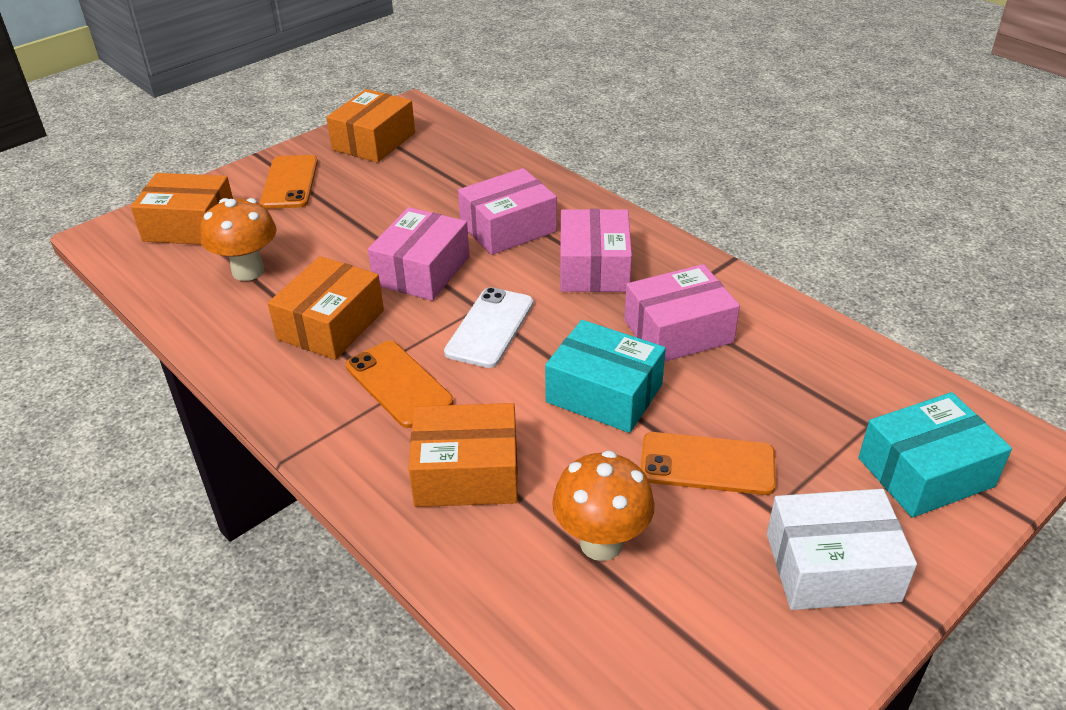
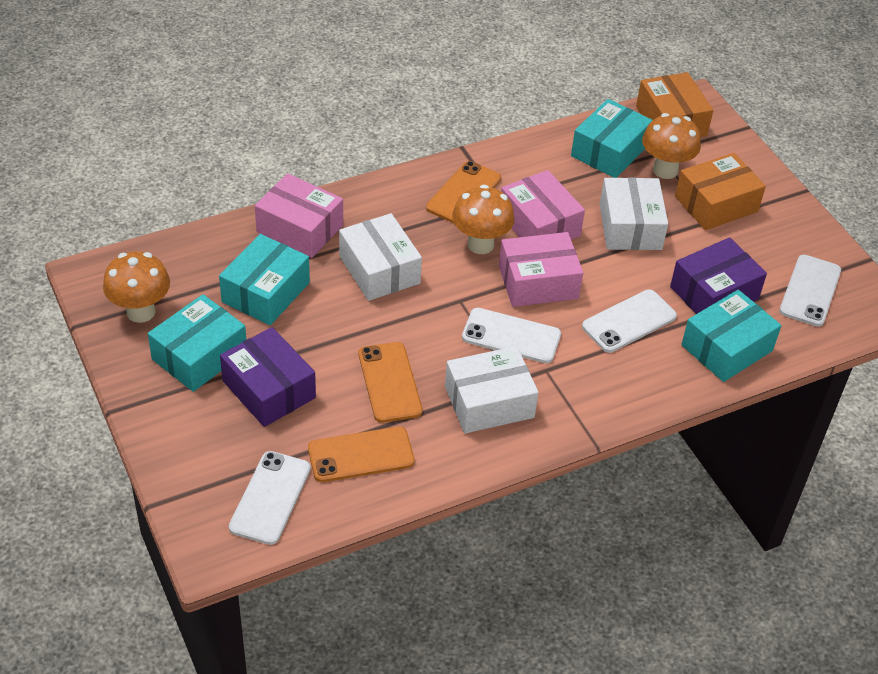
orange box: 4 -> 2
orange mushroom: 2 -> 3
pink box: 4 -> 3
purple box: 0 -> 2
turquoise box: 2 -> 4
white box: 1 -> 3
white phone: 1 -> 4

